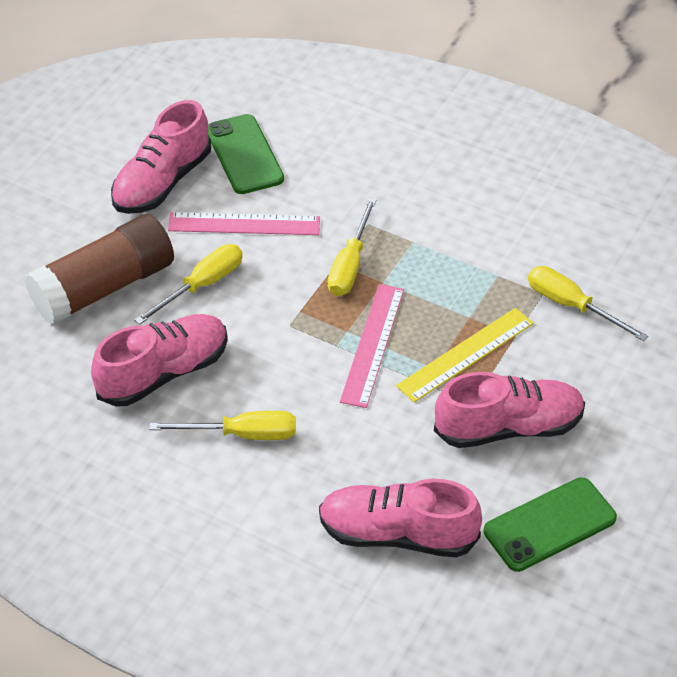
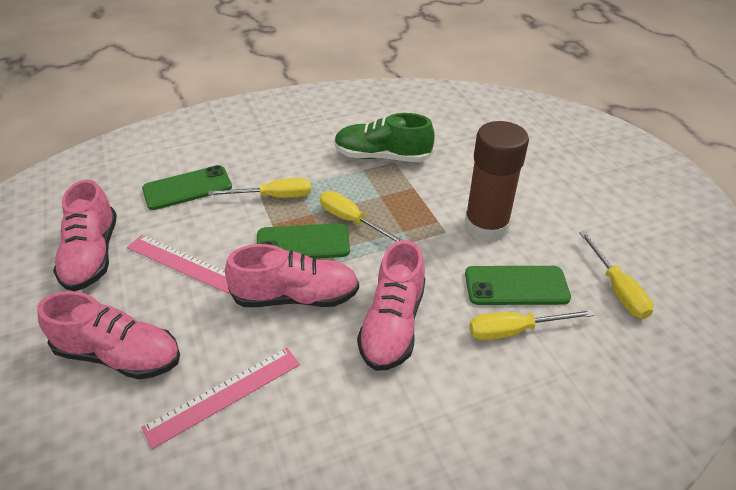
green phone: 2 -> 3
green shoe: 0 -> 1
yellow ruler: 1 -> 0

